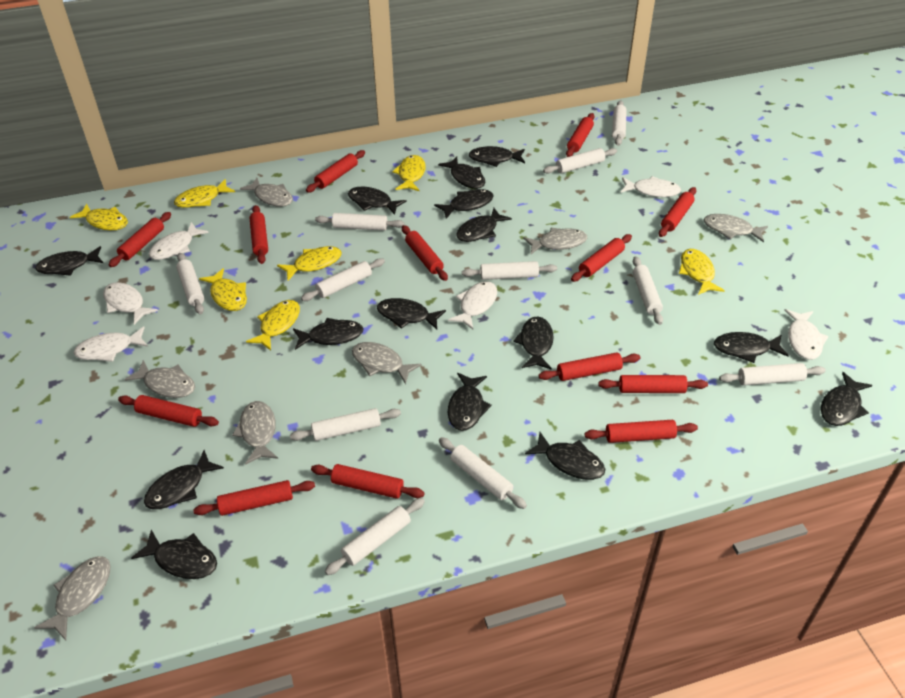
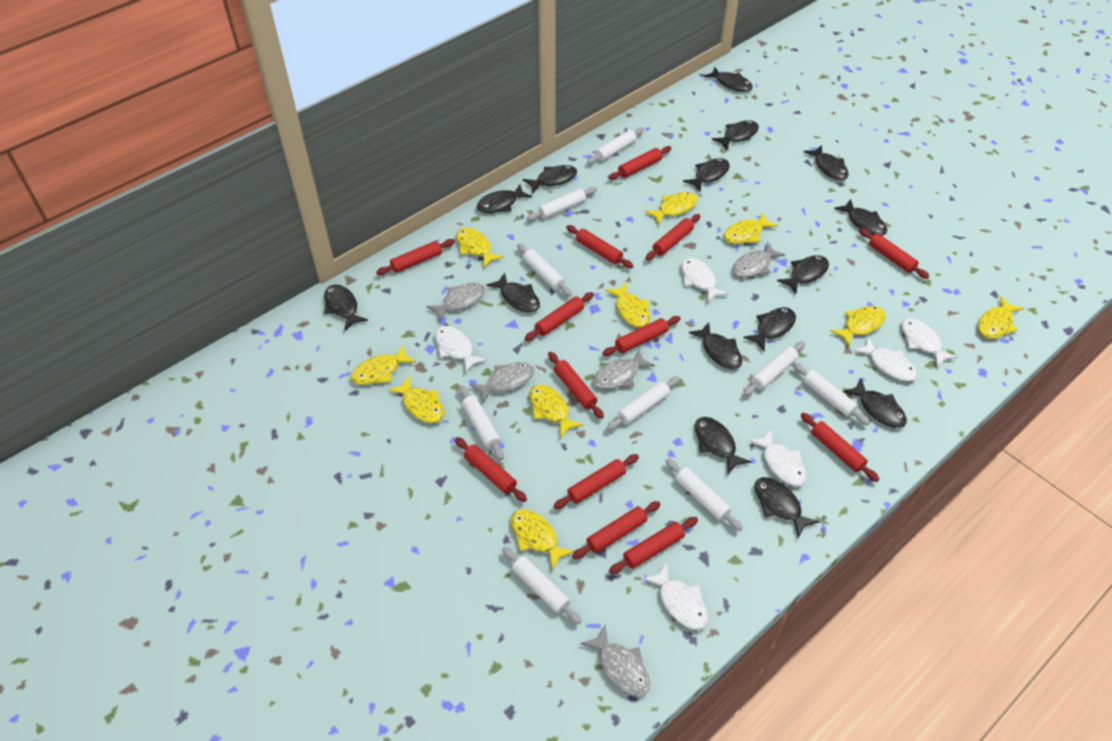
grey fish: 7 -> 5
white rolling pin: 11 -> 9
yellow fish: 7 -> 10

